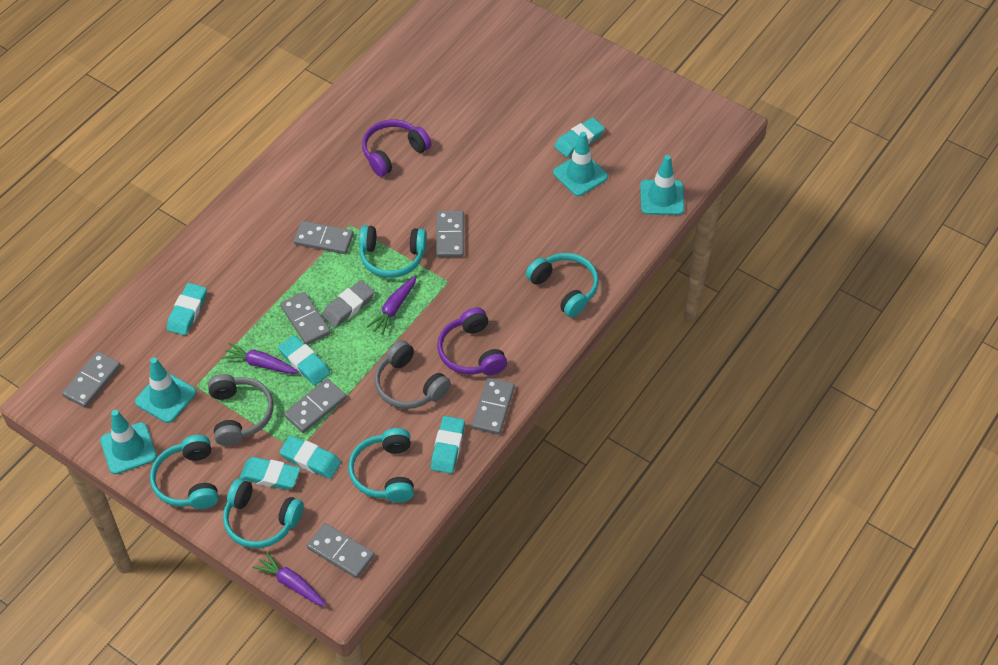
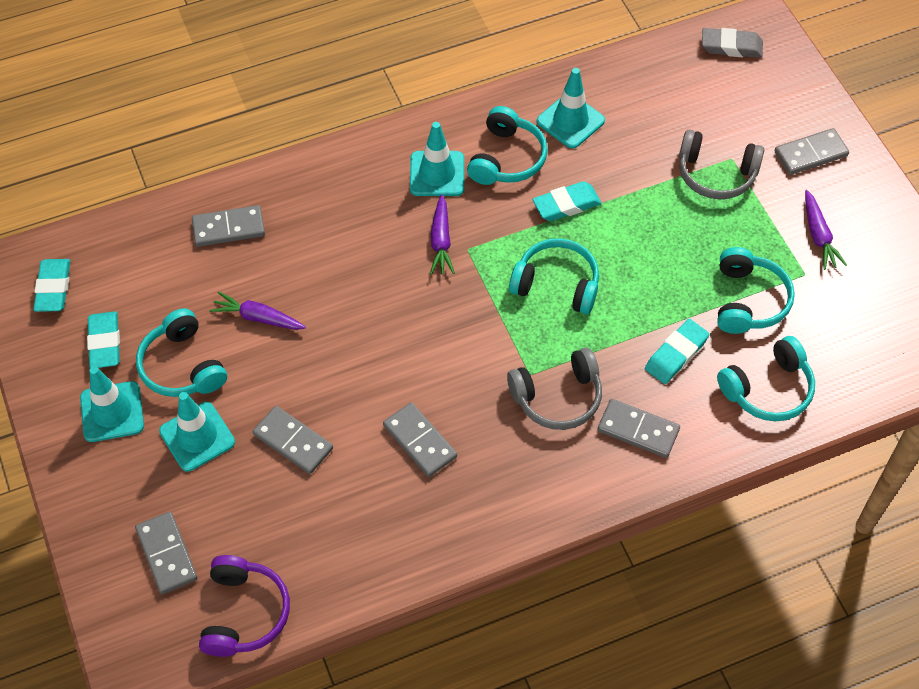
grey domino: 7 -> 6
purple headphones: 2 -> 1
turquoise eraser: 6 -> 4

